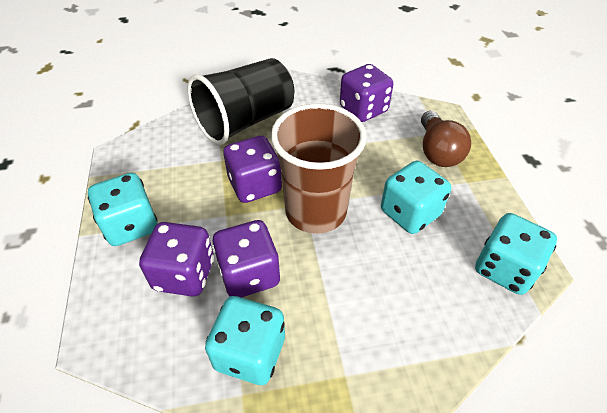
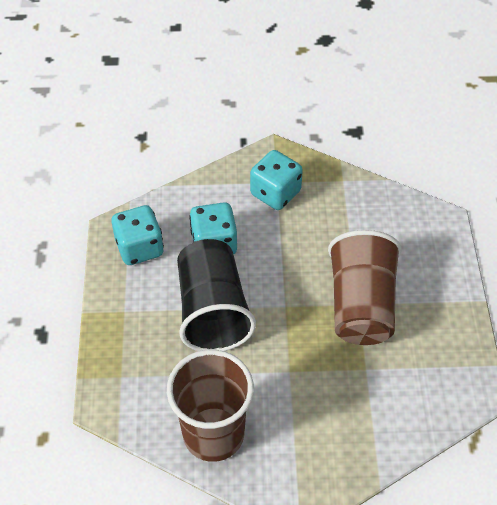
brown cup: 1 -> 2
brown light bulb: 1 -> 0
purple dice: 4 -> 0
turquoise dice: 4 -> 3

